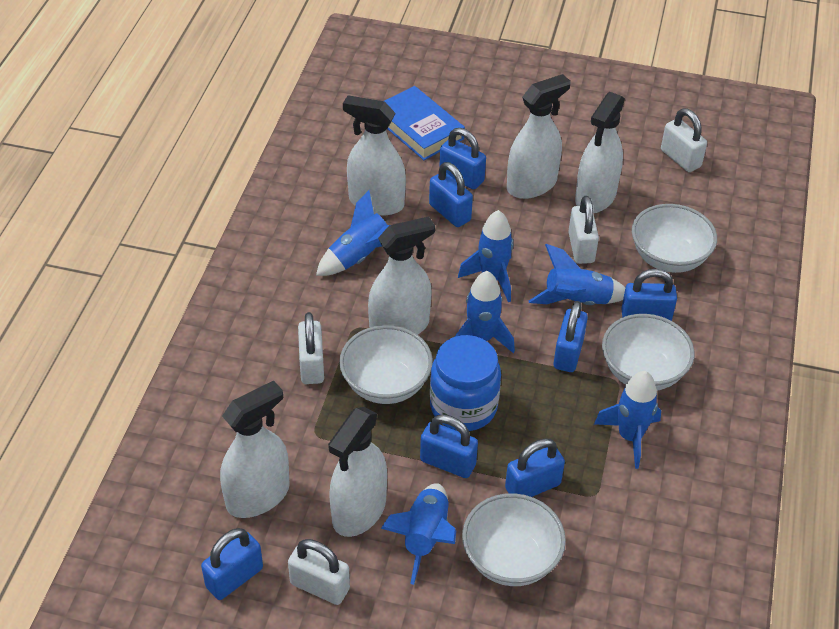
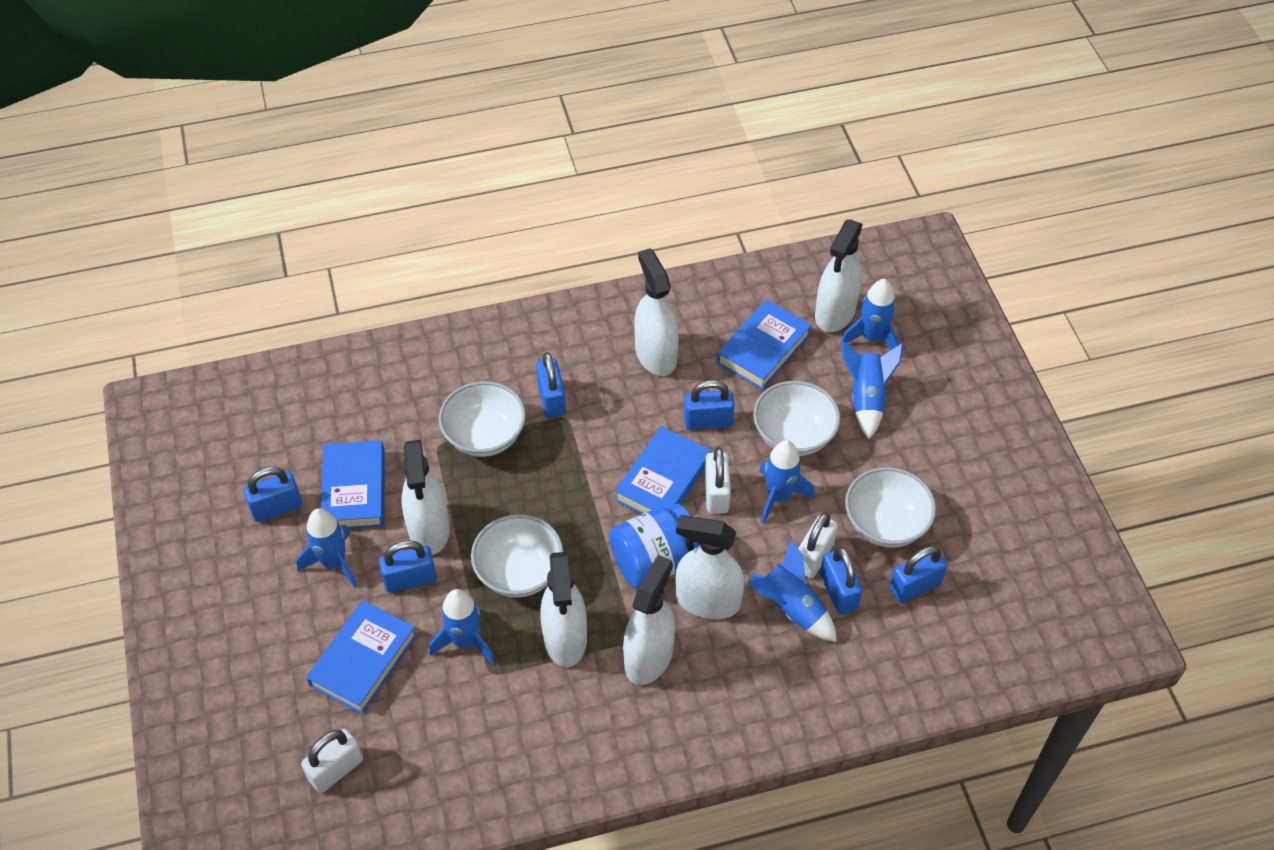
blue book: 1 -> 4
blue padlock: 7 -> 6
white padlock: 4 -> 3

